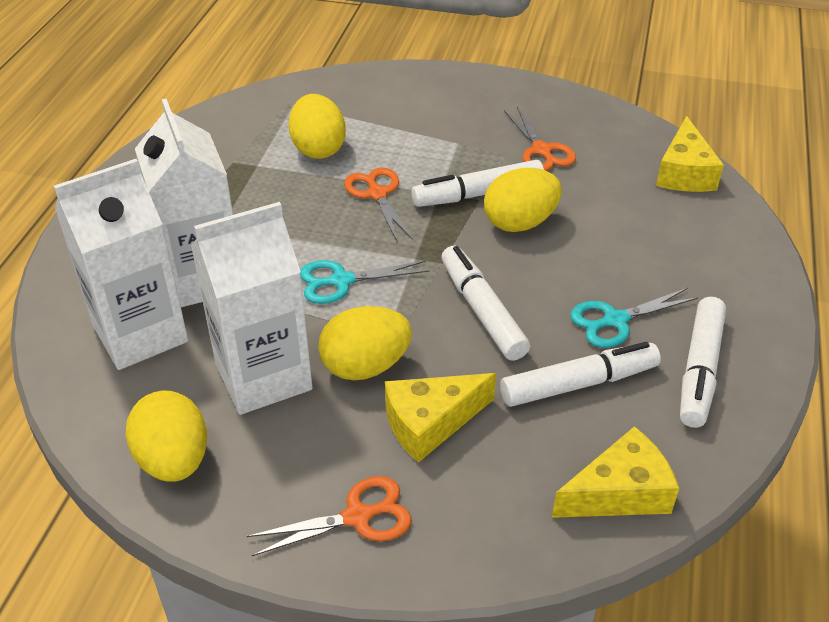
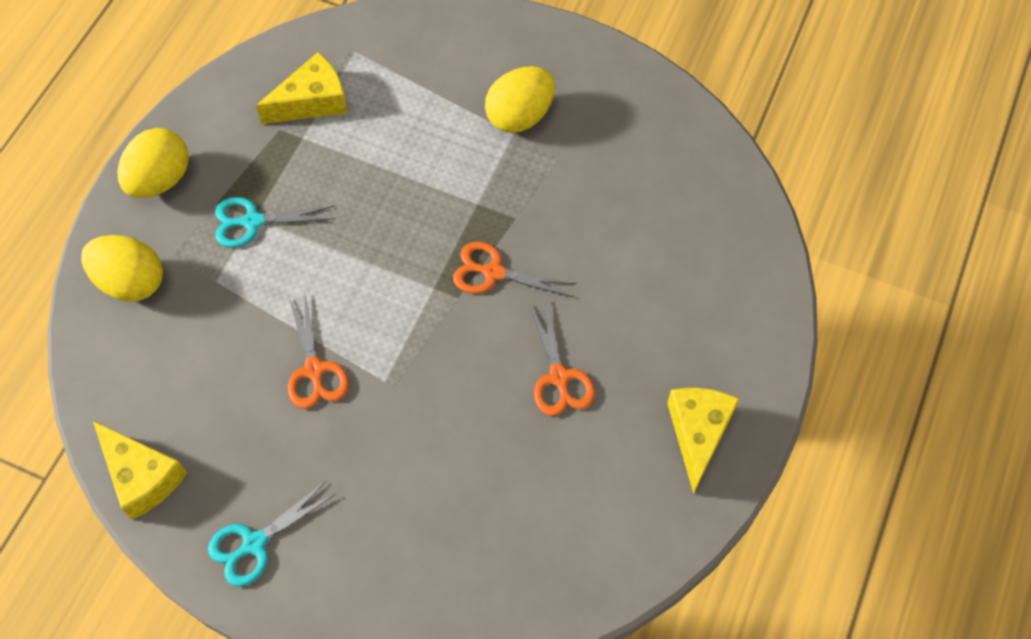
white carton: 3 -> 0
white marker: 4 -> 0
yellow egg: 4 -> 3

